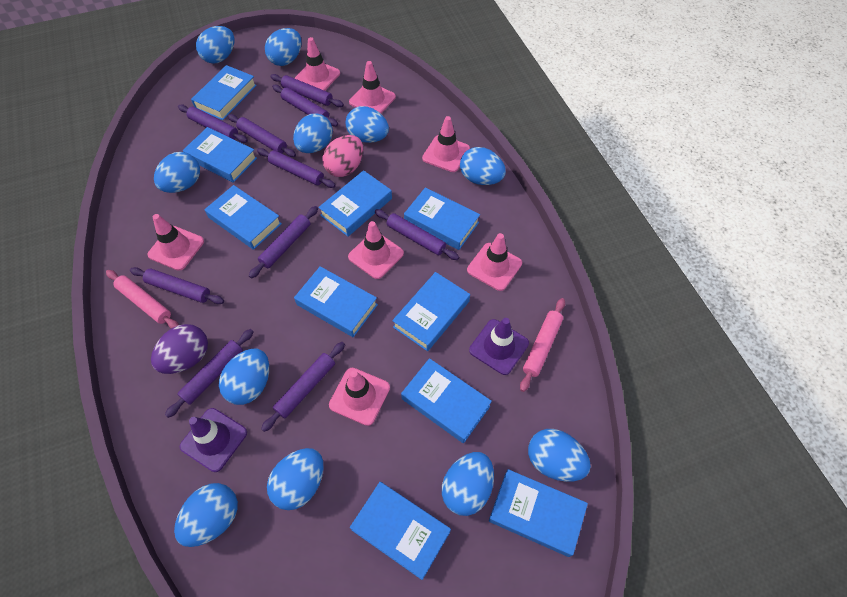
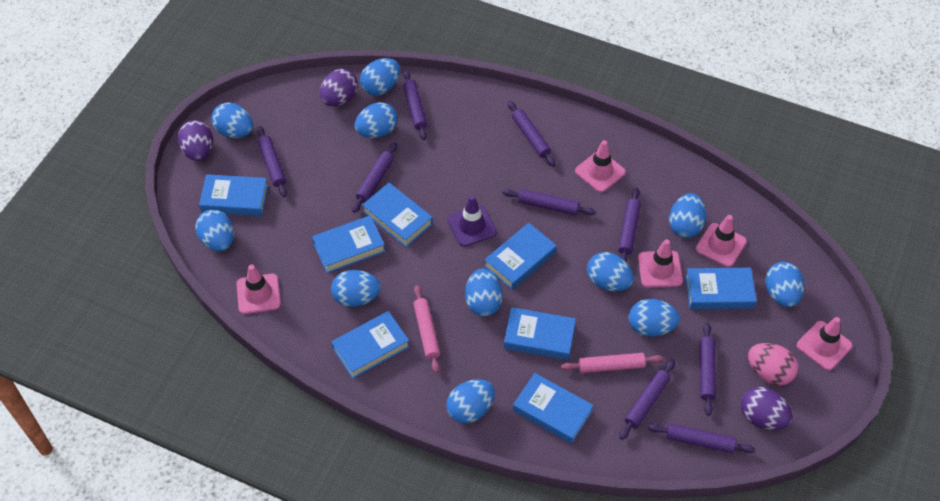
blue book: 10 -> 8
pink traffic cone: 7 -> 5
purple egg: 1 -> 3
purple rolling pin: 10 -> 9
purple traffic cone: 2 -> 1

